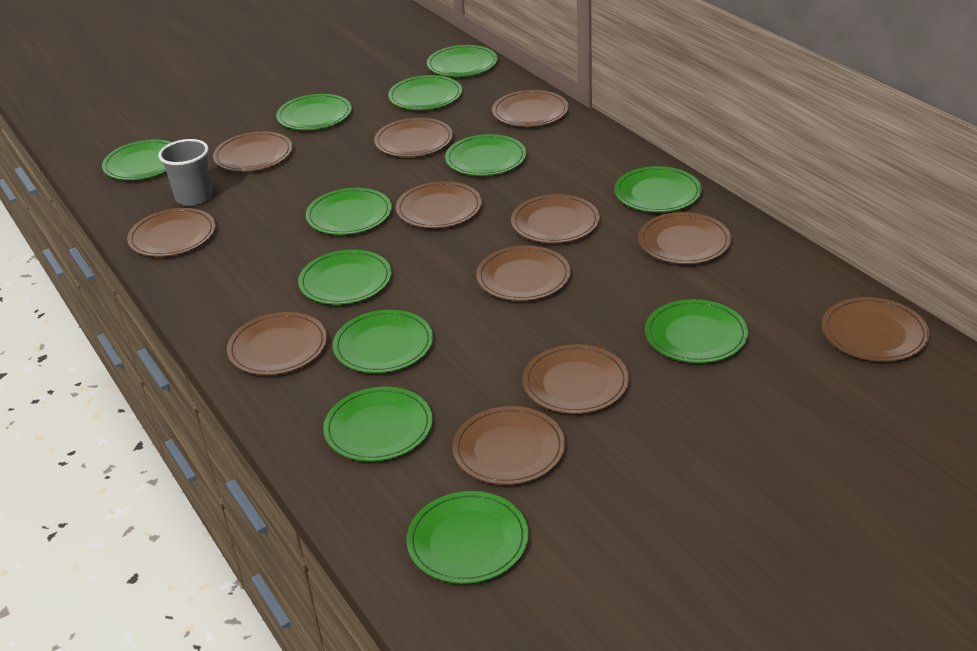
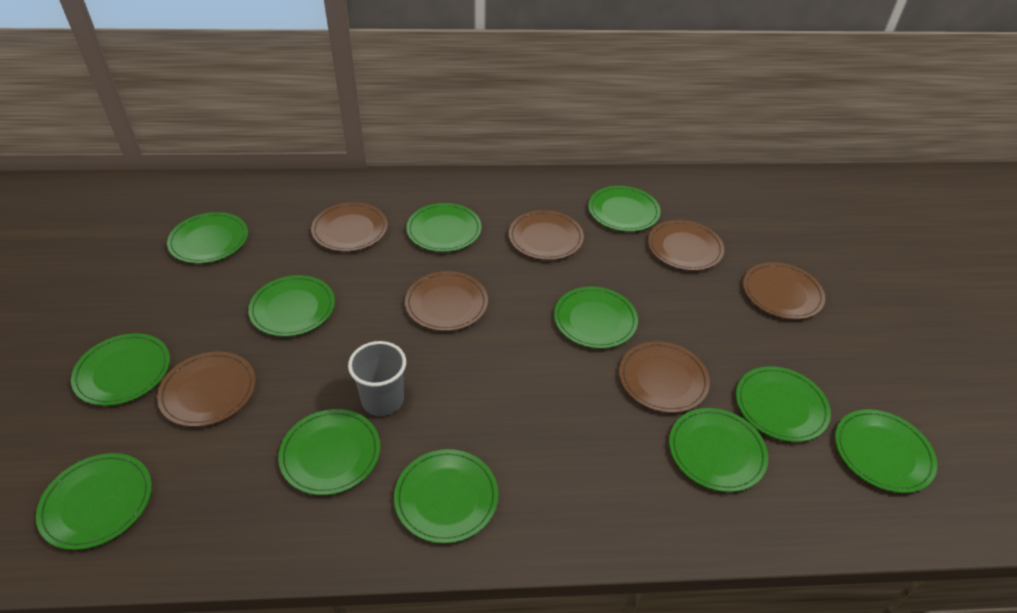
brown plate: 12 -> 7

